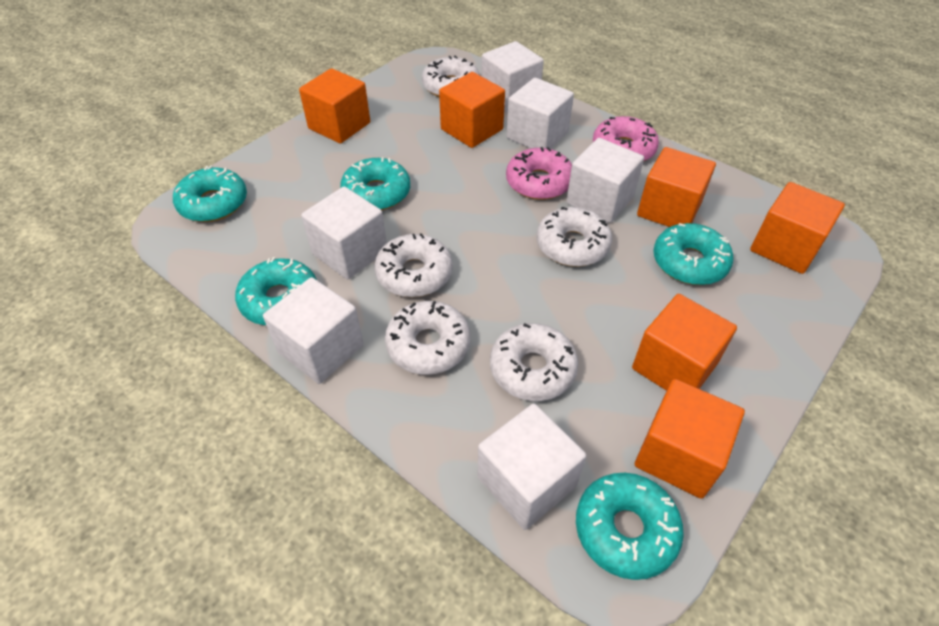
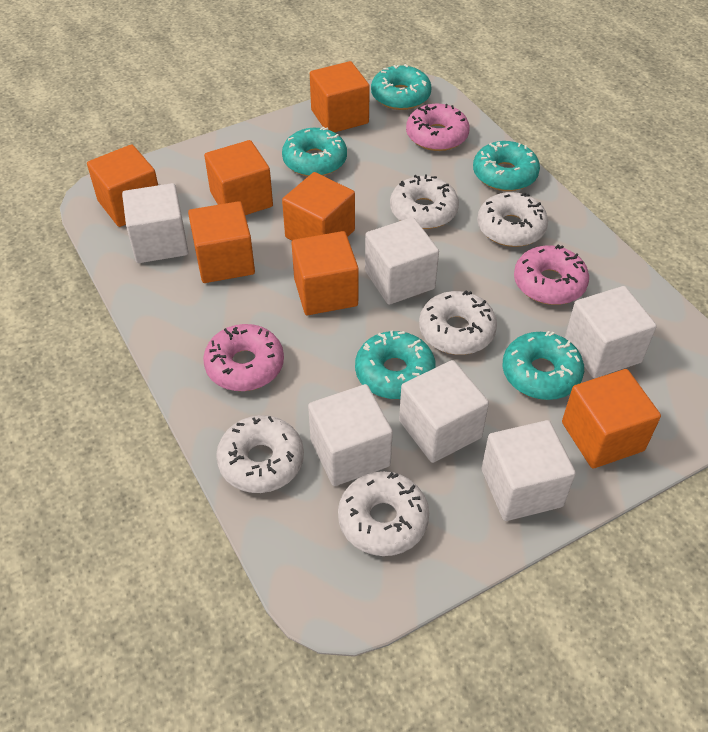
orange cube: 6 -> 7
pink donut: 2 -> 3

